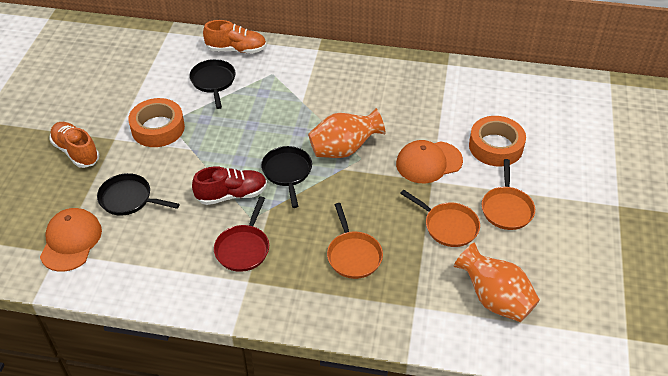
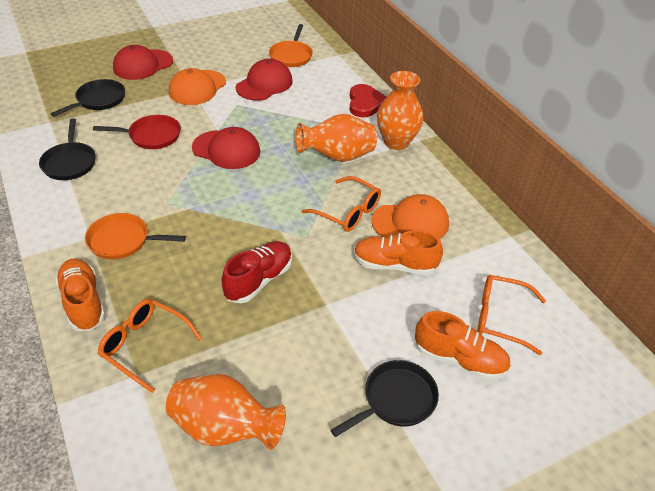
orange glasses: 0 -> 3
orange pan: 3 -> 2
orange shoe: 2 -> 3
orange tape: 2 -> 0
orange vase: 2 -> 3
red cap: 0 -> 3
red heart: 0 -> 1

